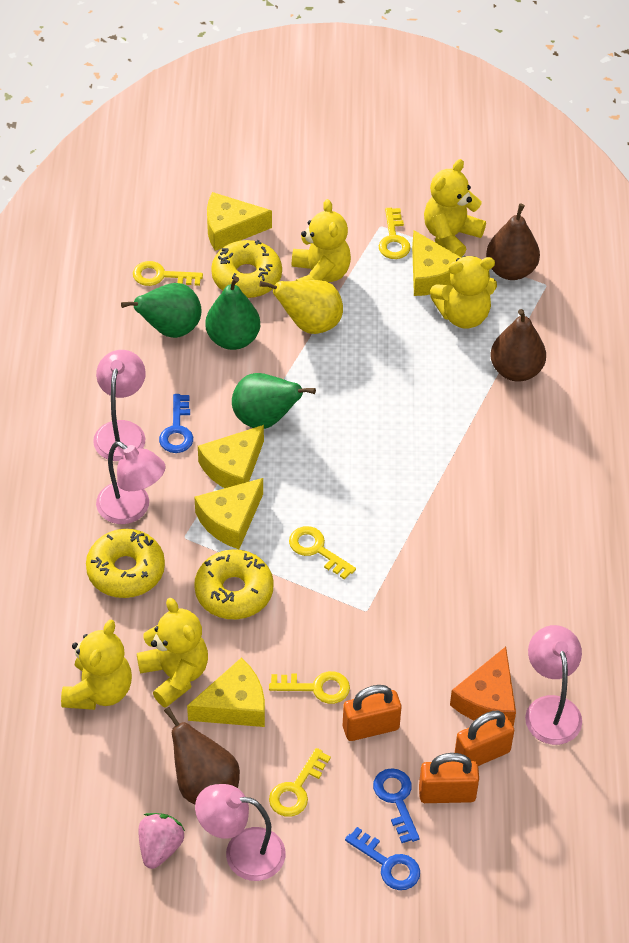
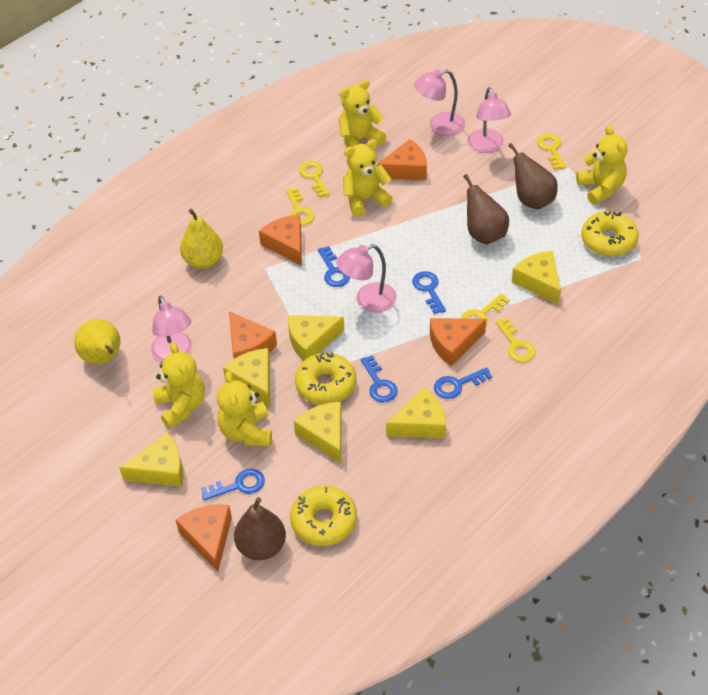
blue key: 3 -> 5
green pear: 3 -> 0
orange cheese: 1 -> 5
orange padlock: 3 -> 0
pink strawberry: 1 -> 0
yellow cheese: 5 -> 6
yellow pear: 1 -> 2

